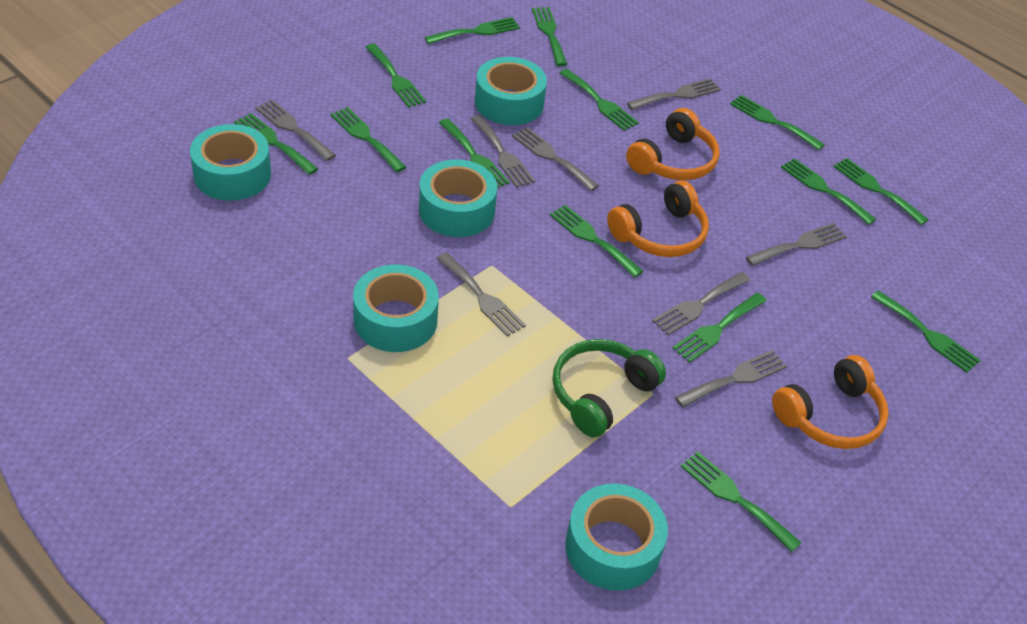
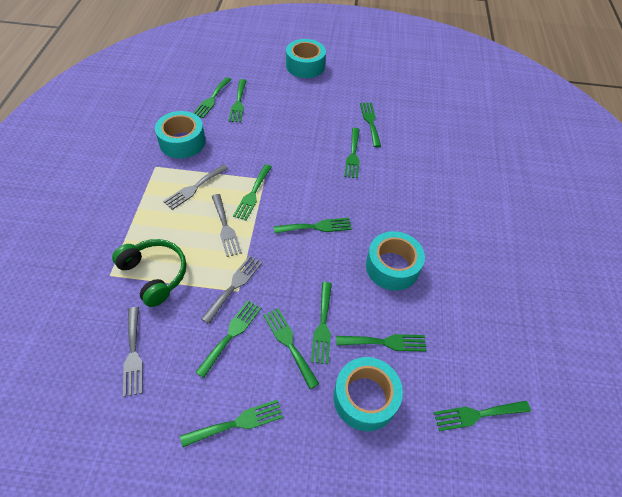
green fork: 14 -> 12
grey fork: 8 -> 4
orange headphones: 3 -> 0
turquoise tape: 5 -> 4

